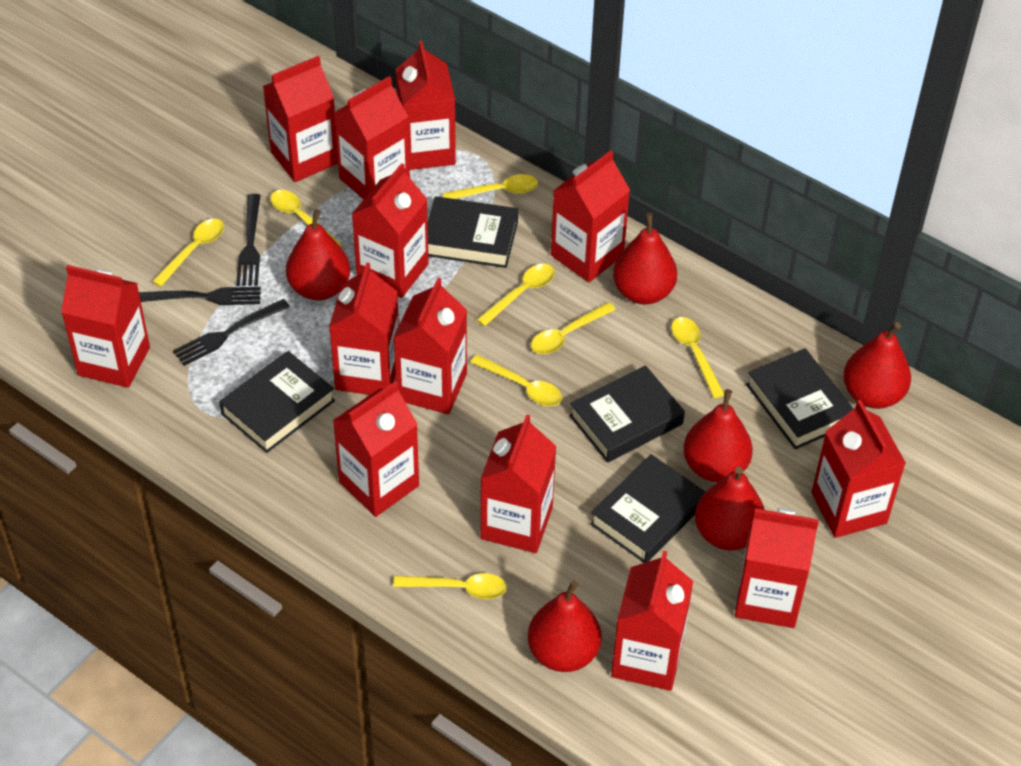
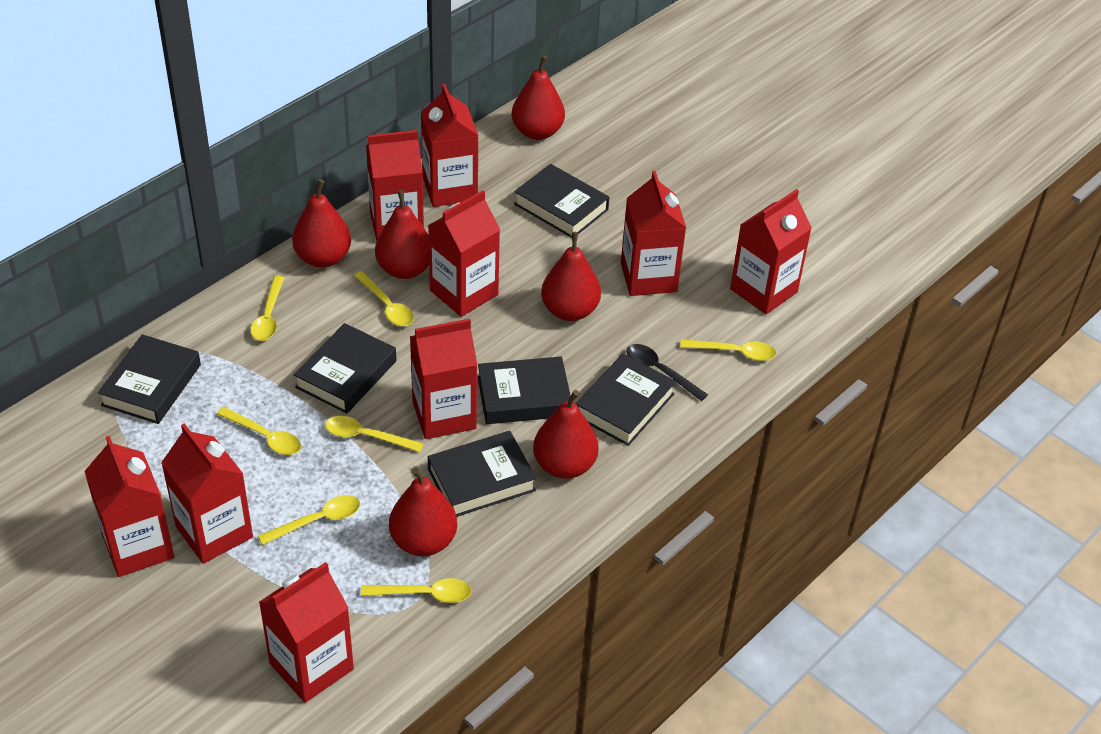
black book: 5 -> 6
black fork: 3 -> 0
black spoon: 0 -> 1
red carton: 13 -> 9
yellow spoon: 8 -> 7

